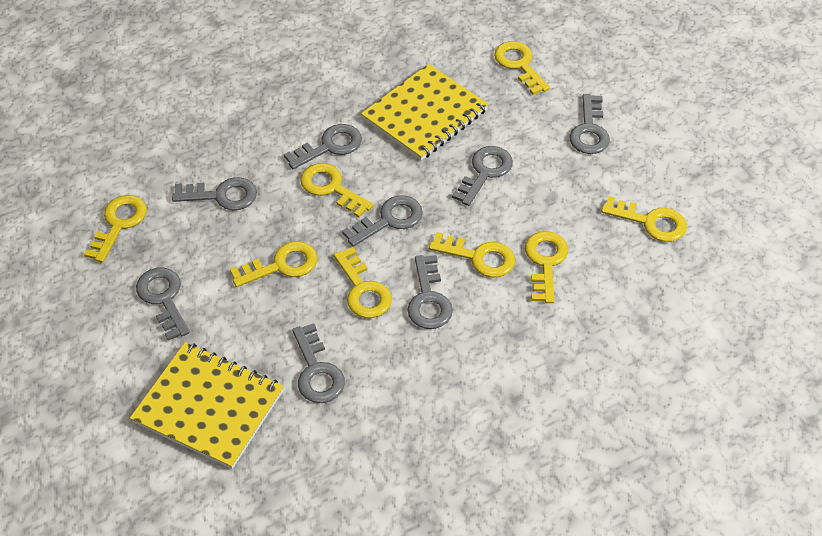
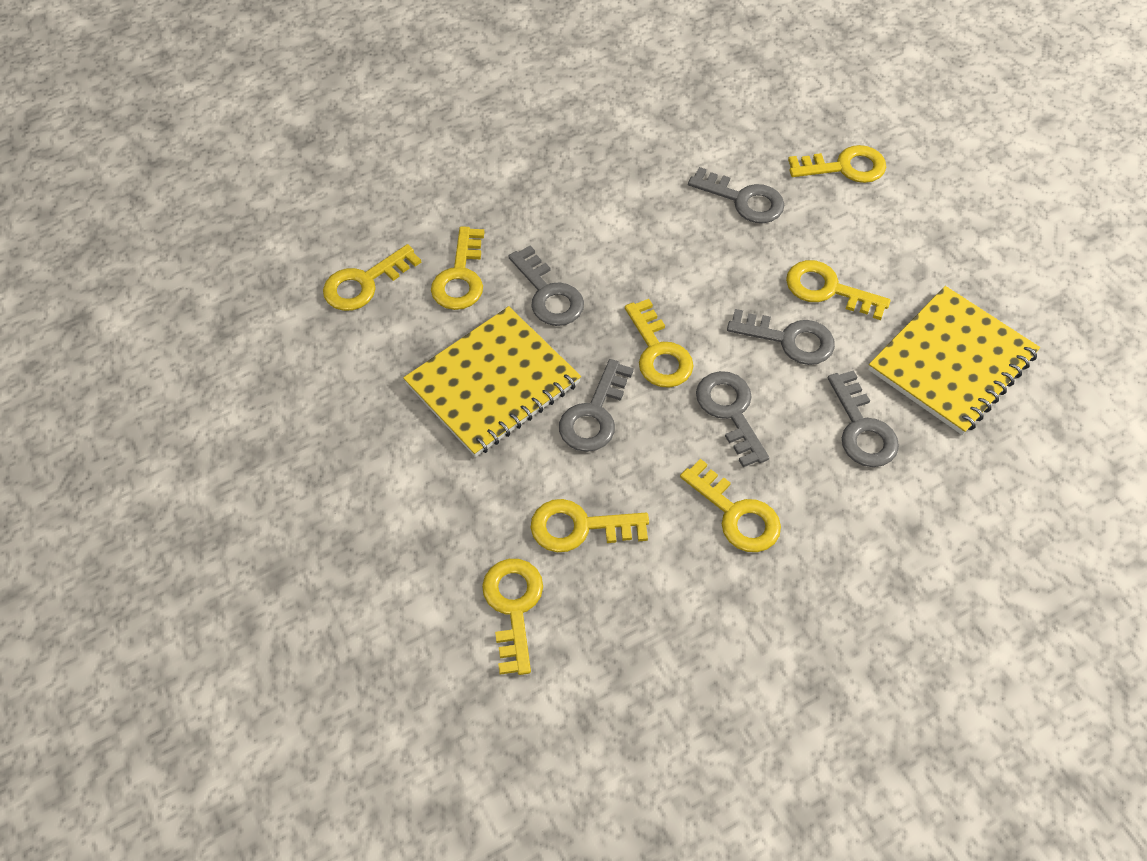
grey key: 8 -> 6

